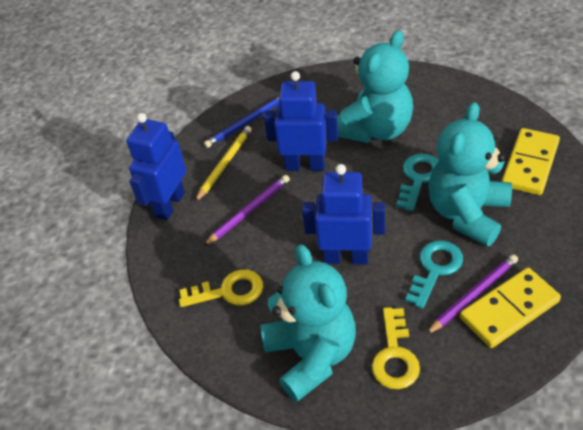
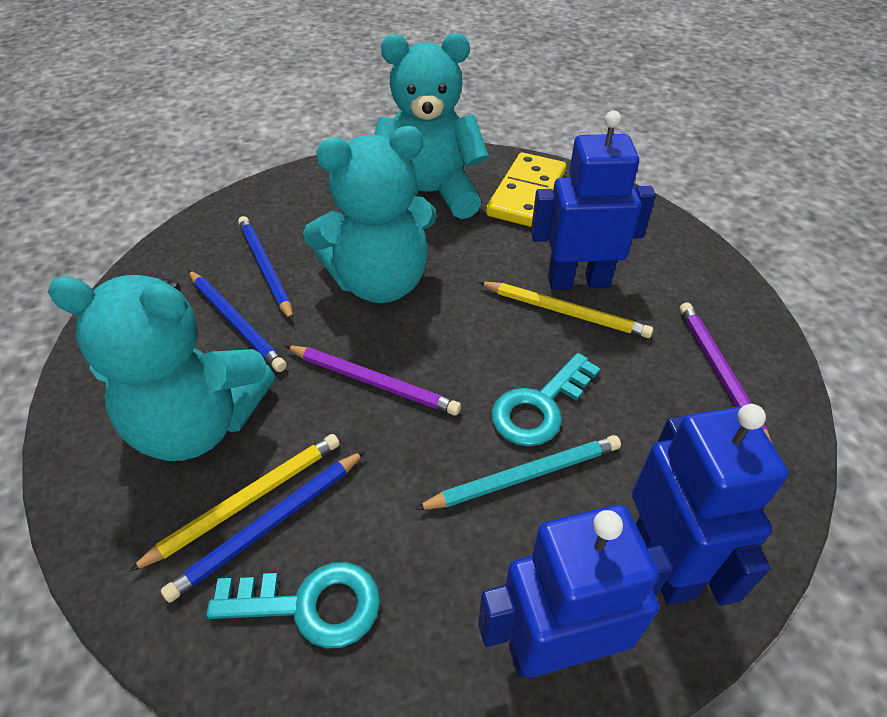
blue pencil: 1 -> 3
turquoise pencil: 0 -> 1
yellow domino: 2 -> 1
yellow key: 2 -> 0
yellow pencil: 1 -> 2

